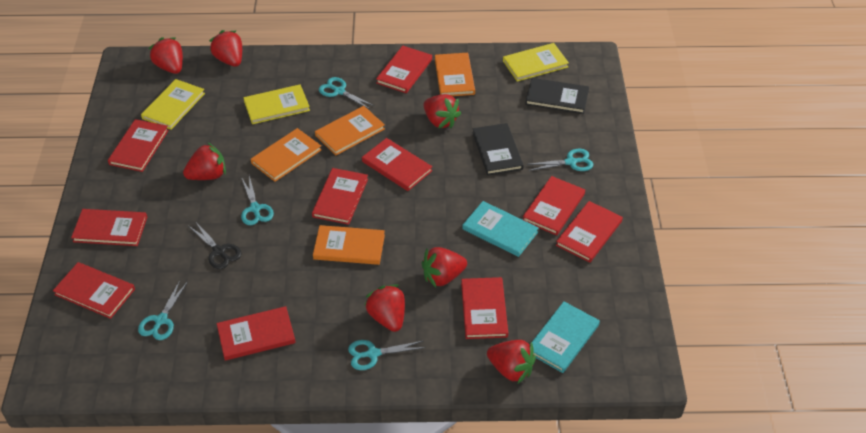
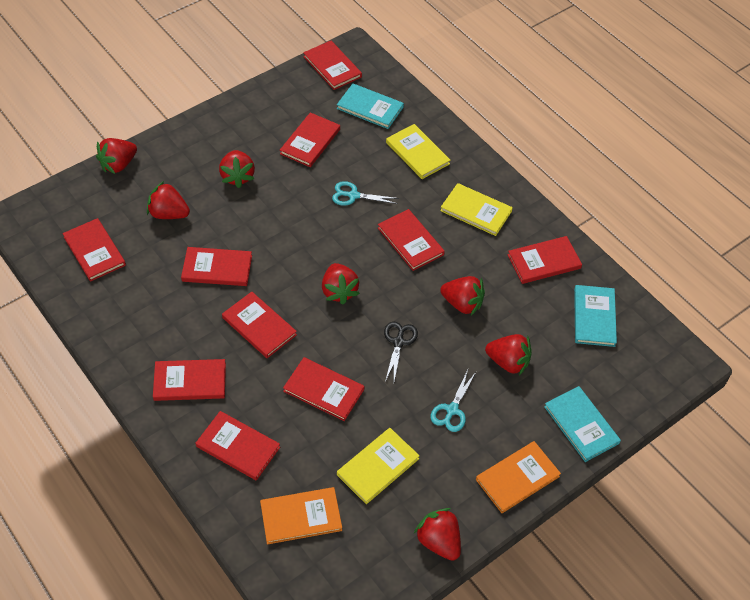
black book: 2 -> 0
orange book: 4 -> 2
turquoise book: 2 -> 3
turquoise scissors: 5 -> 2

